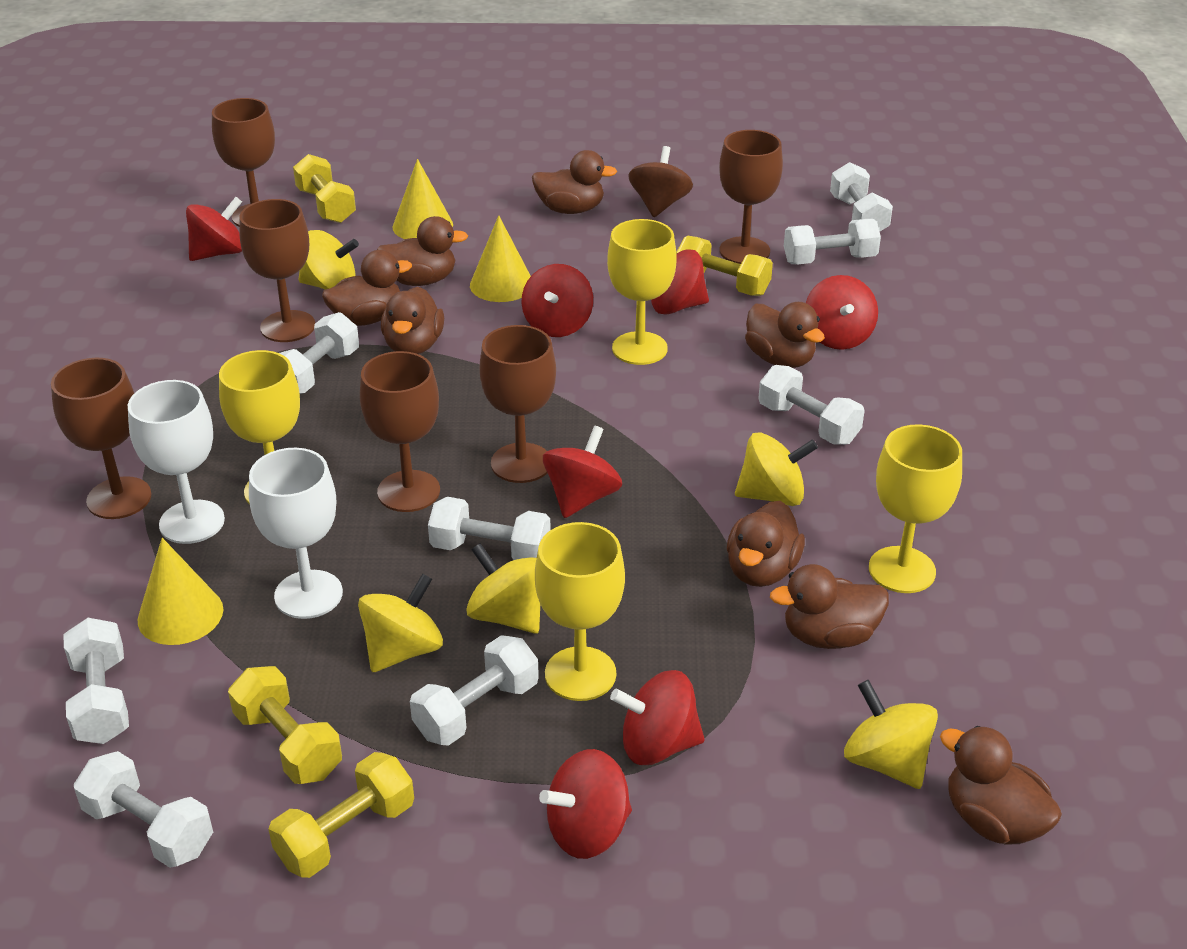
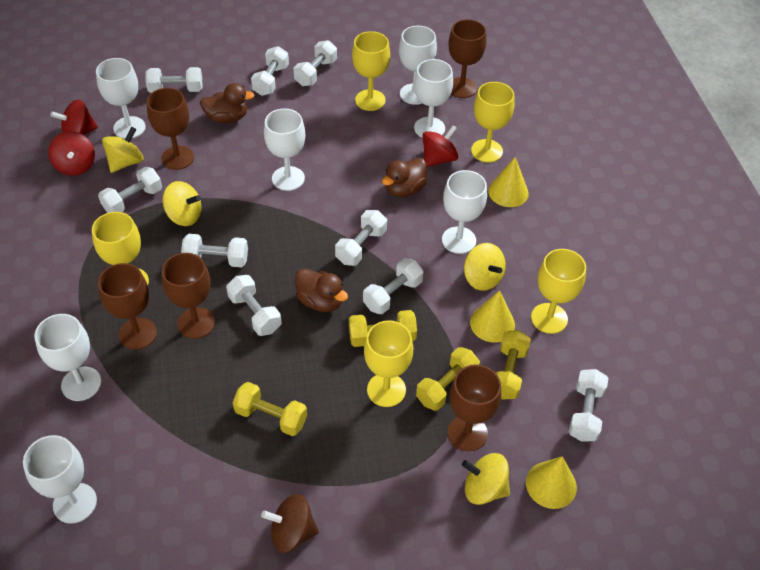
brown duck: 8 -> 3
brown goblet: 6 -> 5
red spinning top: 7 -> 3
white dumbbell: 8 -> 9
white goblet: 2 -> 7
yellow goblet: 4 -> 5
yellow spinning top: 5 -> 4

